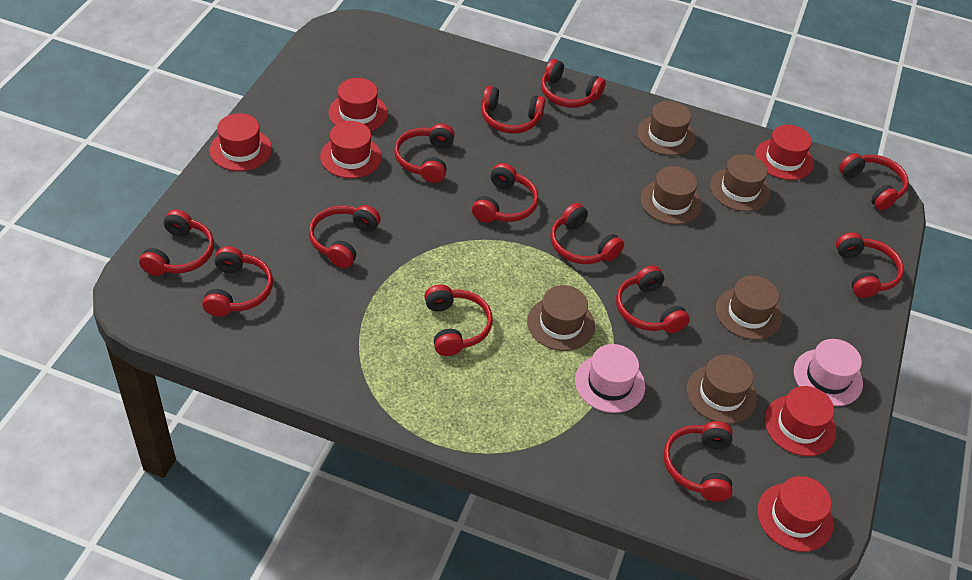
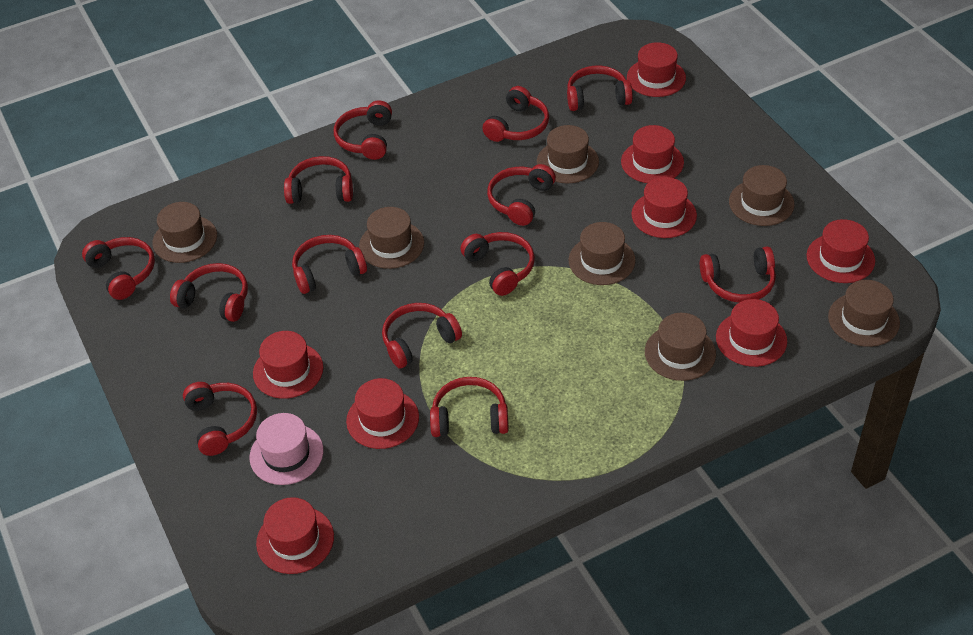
brown hat: 6 -> 7
pink hat: 2 -> 1
red hat: 6 -> 8

